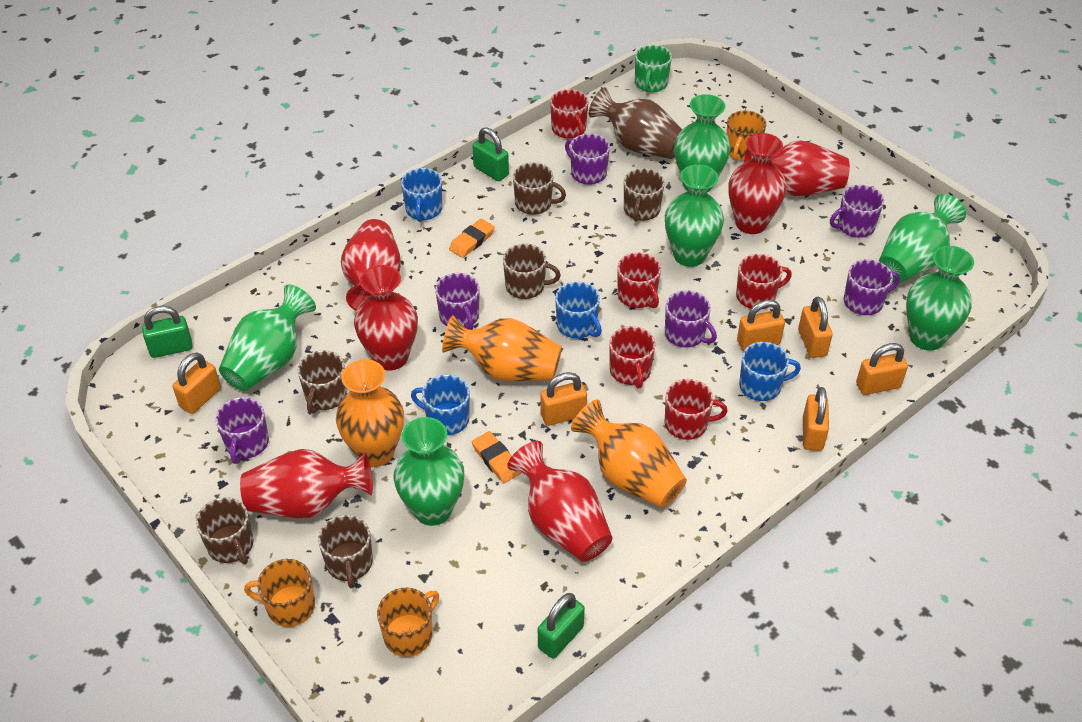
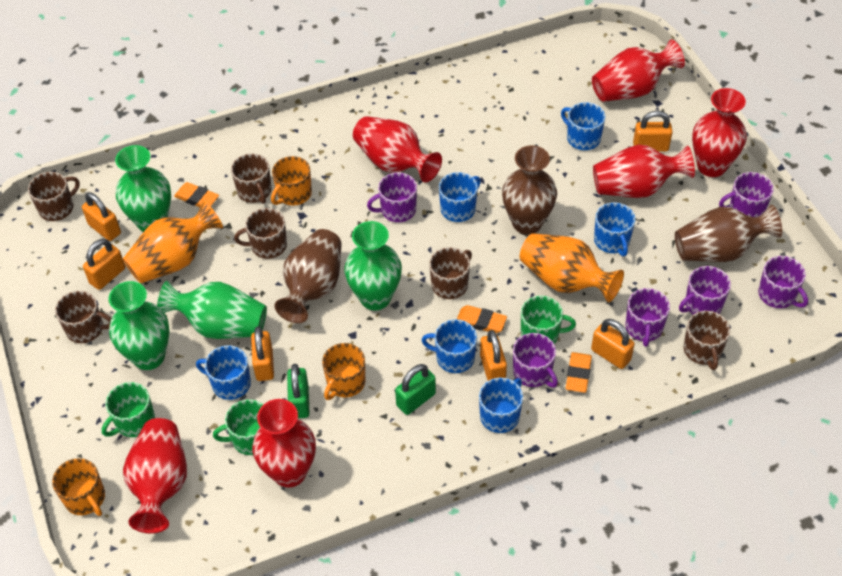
blue mug: 4 -> 6
brown vase: 1 -> 3
green mug: 1 -> 3
green padlock: 3 -> 2
green vase: 6 -> 4
orange eraser: 2 -> 3
orange vase: 3 -> 2
red mug: 5 -> 0

